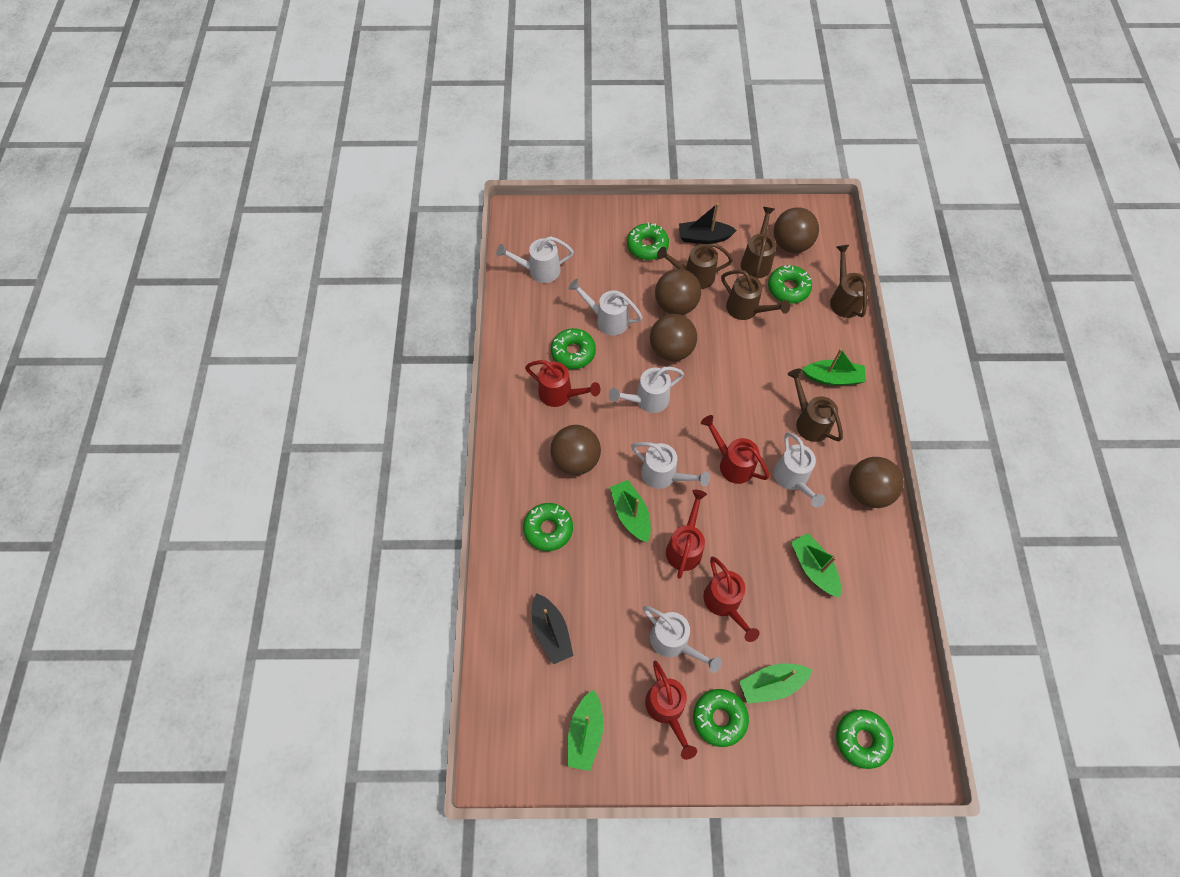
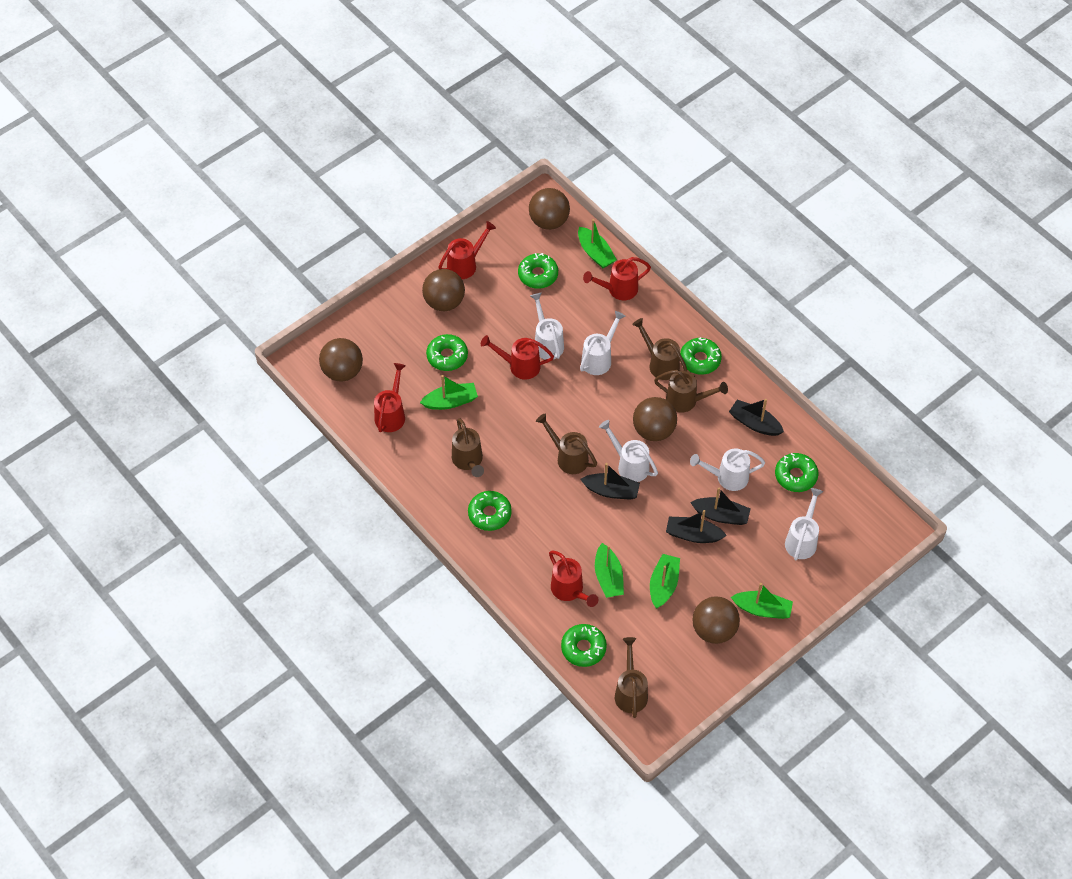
black boat: 2 -> 4
white watering can: 6 -> 5

